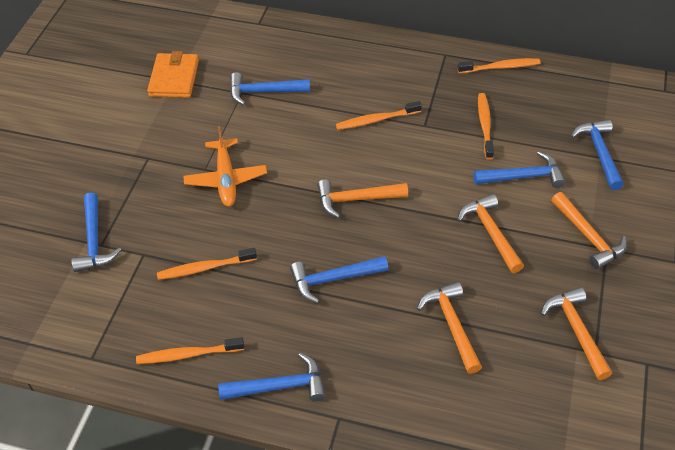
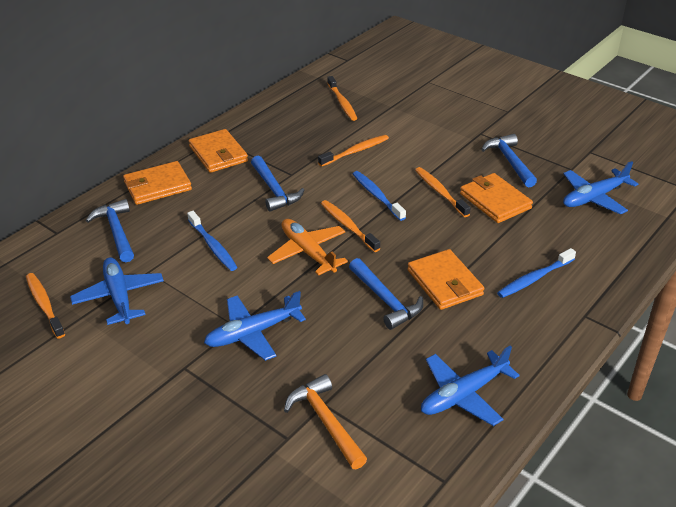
blue hammer: 6 -> 4
blue plane: 0 -> 4
blue toothbrush: 0 -> 3
orange hammer: 5 -> 1
orange wallet: 1 -> 4

